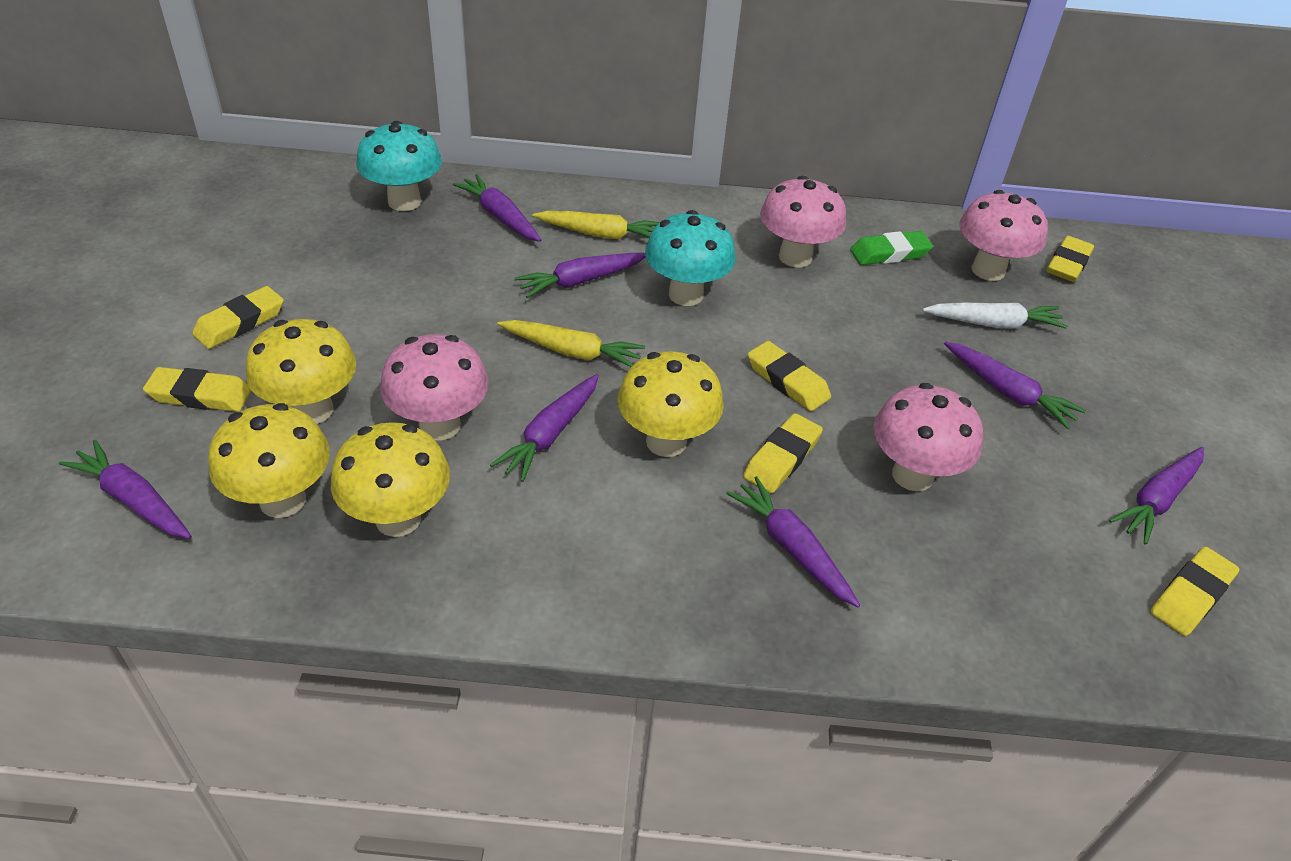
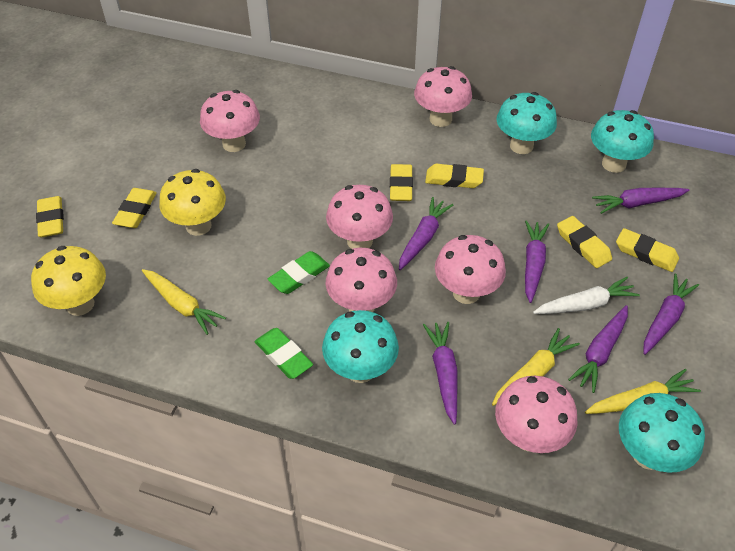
green eraser: 1 -> 2
pink mushroom: 4 -> 6
purple carrot: 7 -> 6
turquoise mushroom: 2 -> 4
yellow carrot: 2 -> 3
yellow mushroom: 4 -> 2

